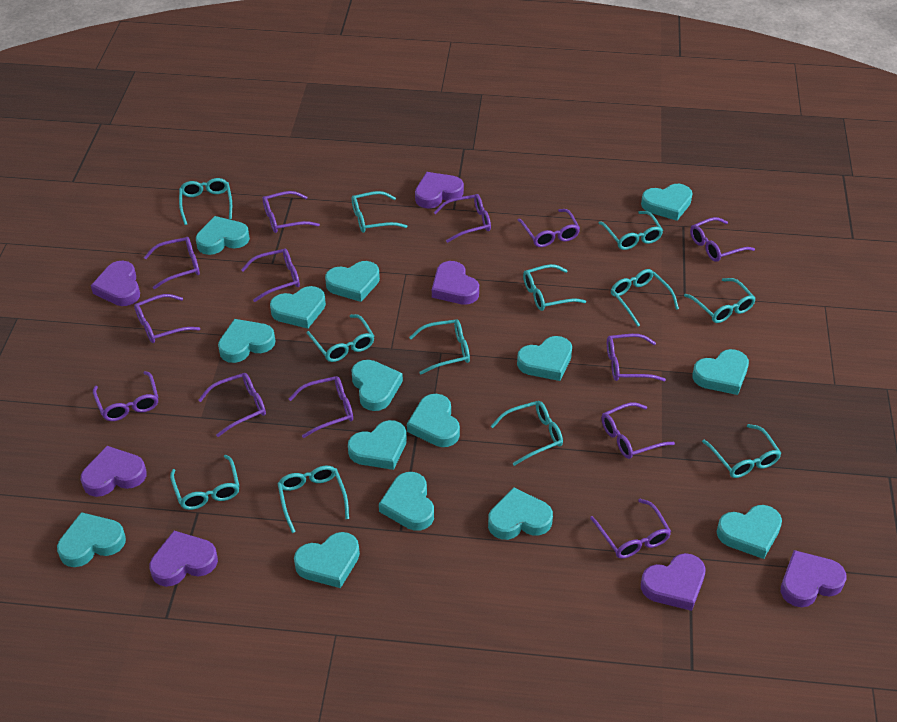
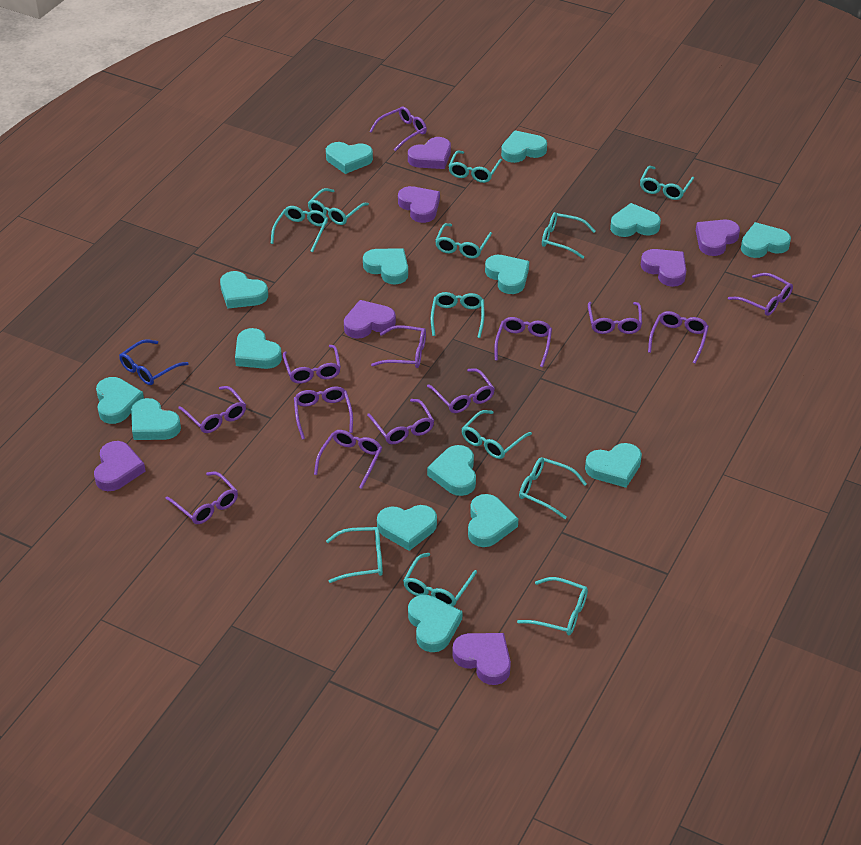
blue glasses: 0 -> 1

